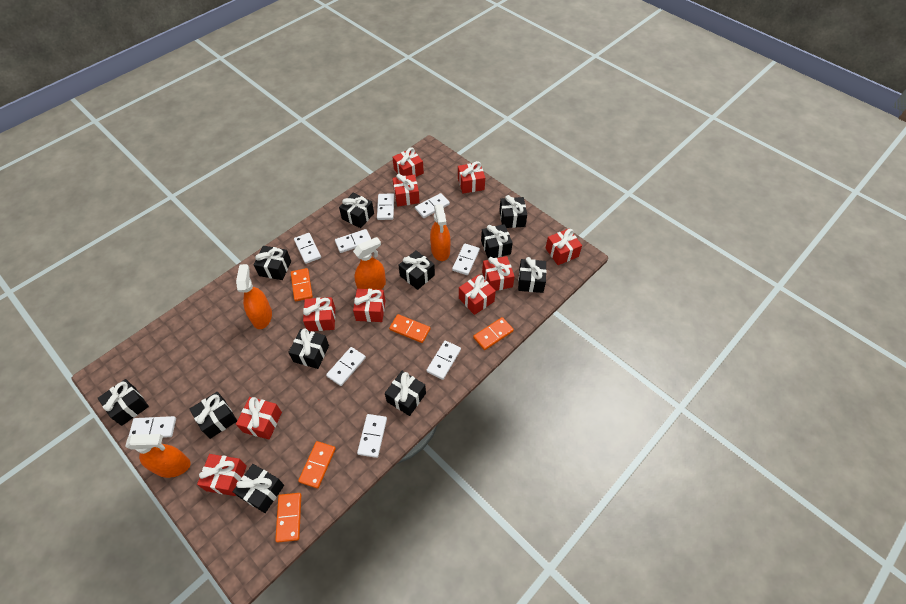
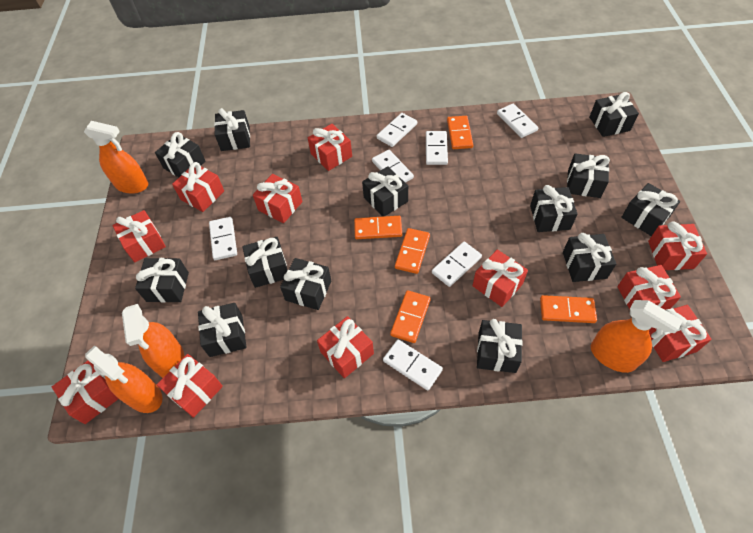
black gift: 11 -> 13
red gift: 10 -> 11
white domino: 9 -> 7

